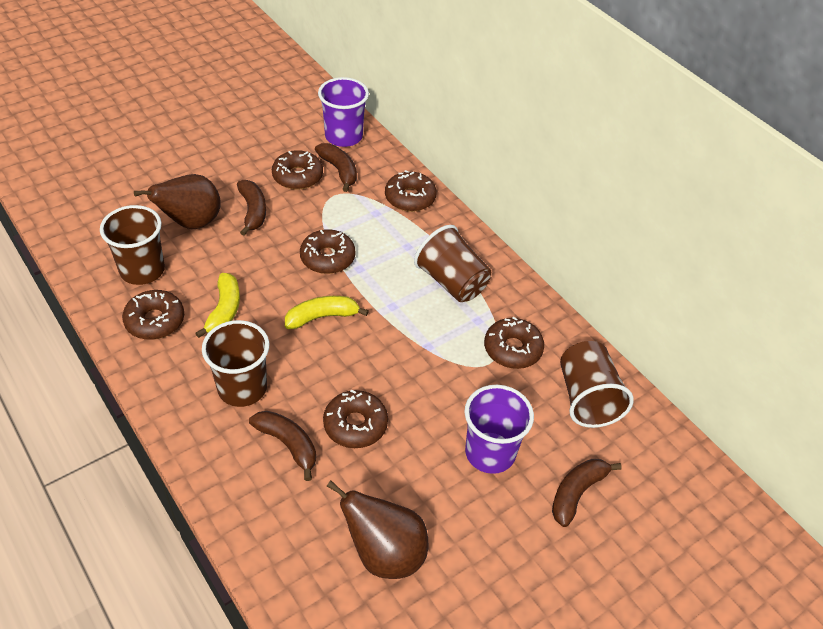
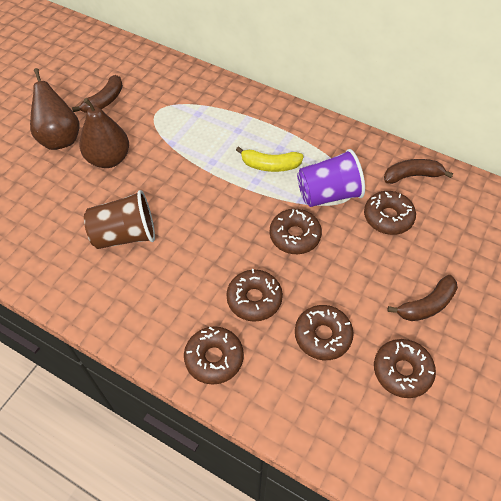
brown banana: 4 -> 3
brown cup: 4 -> 1
purple cup: 2 -> 1
yellow banana: 2 -> 1

